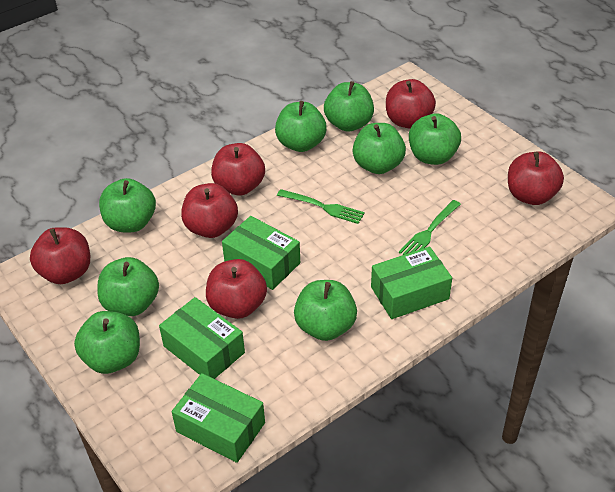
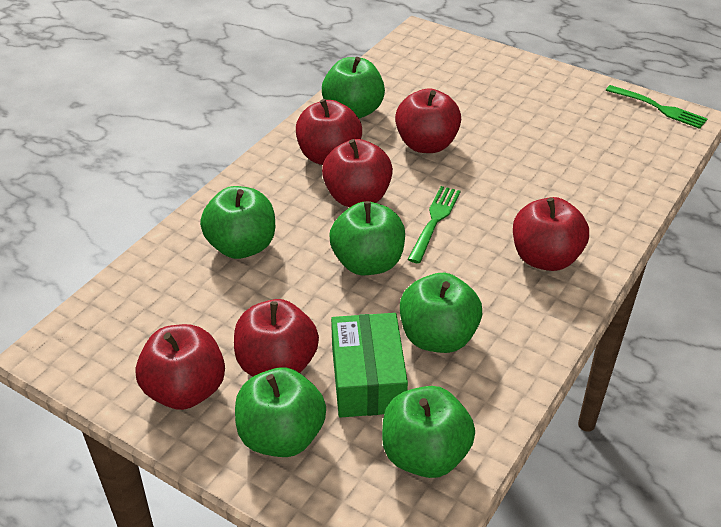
green apple: 8 -> 6
green box: 4 -> 1

